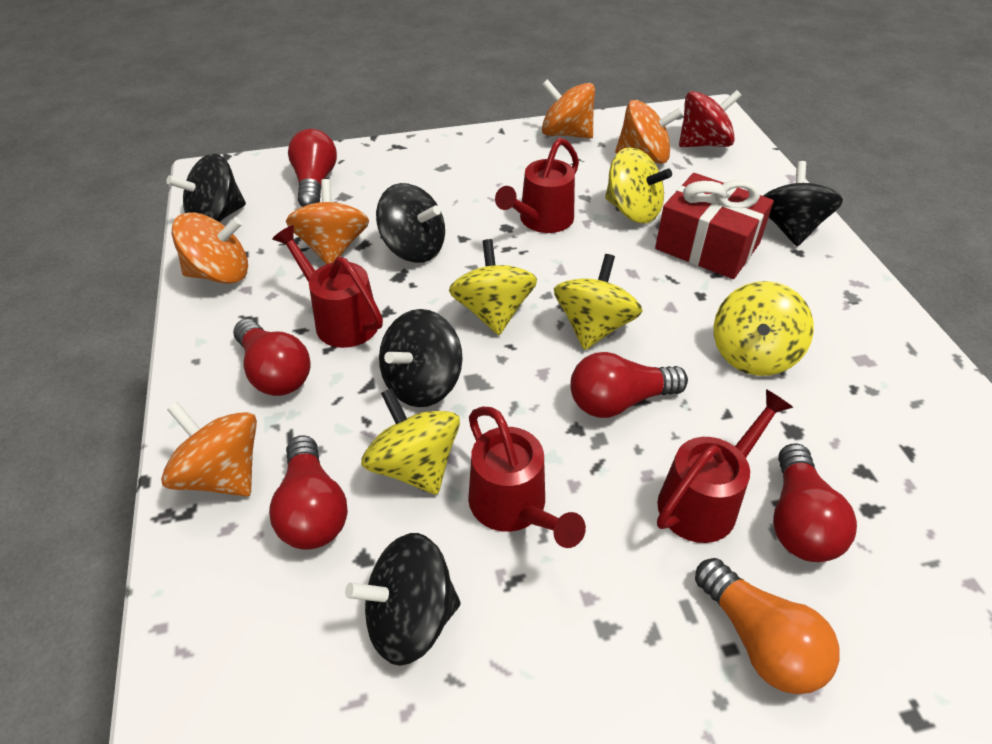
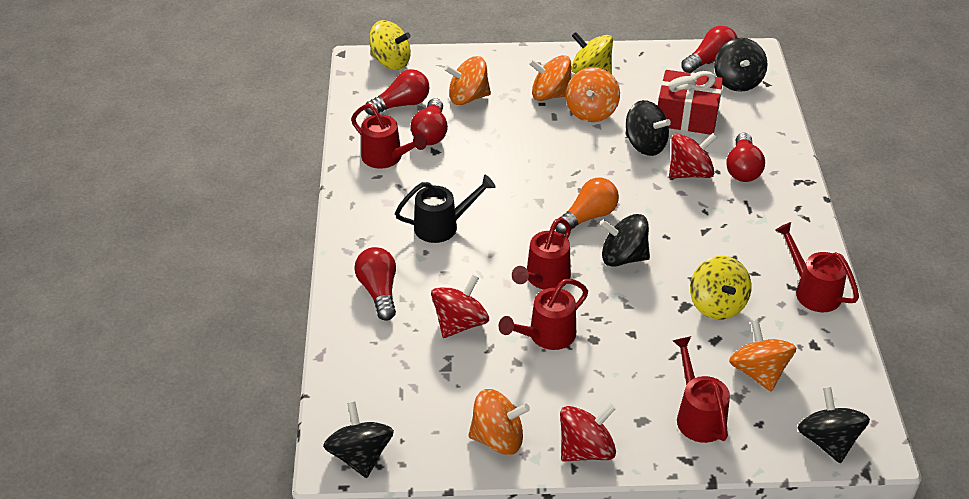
black watering can: 0 -> 1
red spinning top: 1 -> 3
red watering can: 4 -> 5
yellow spinning top: 5 -> 3

